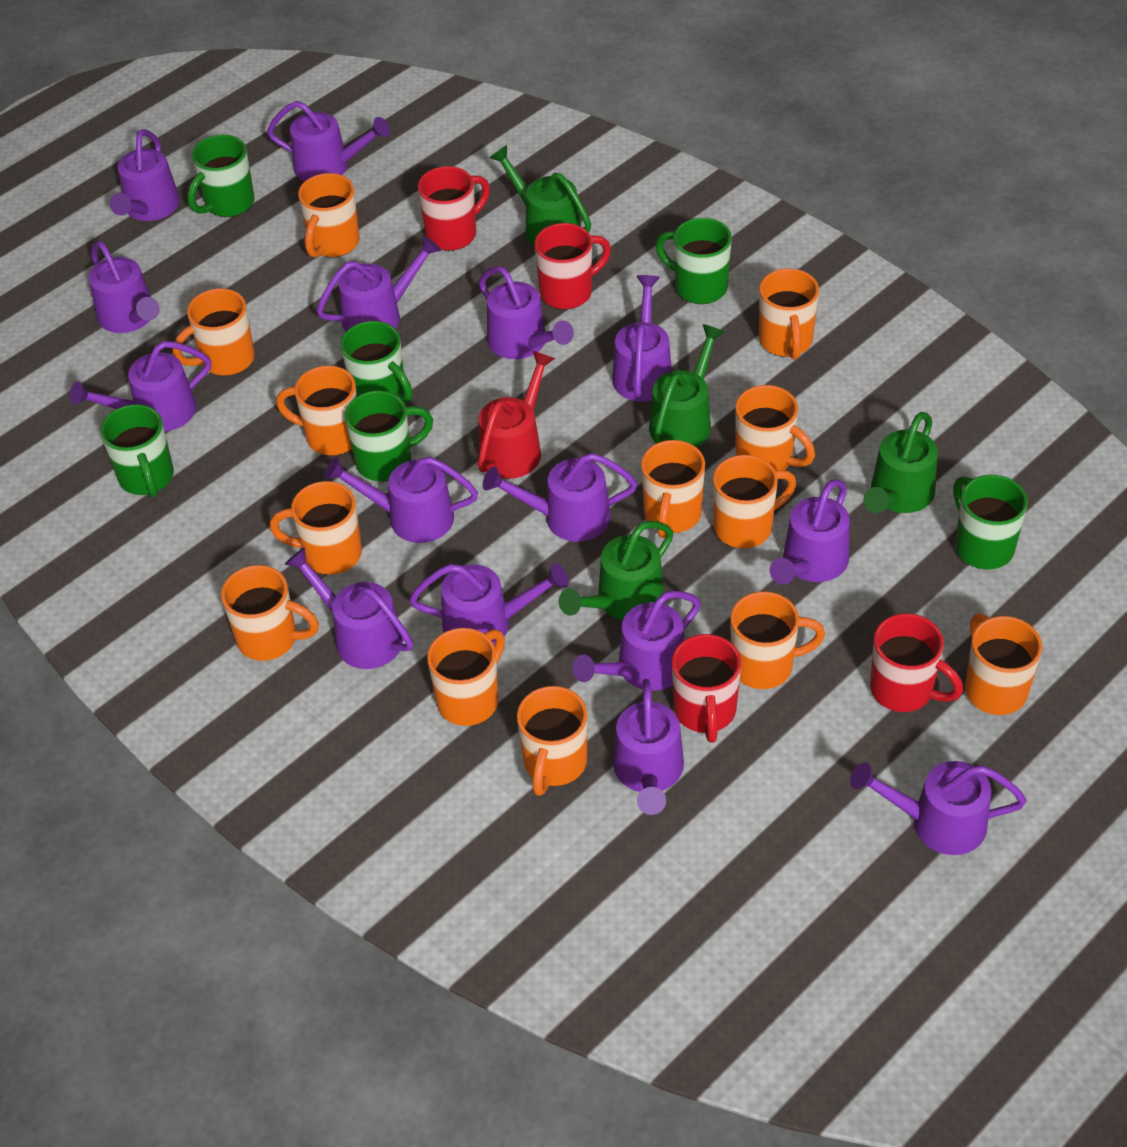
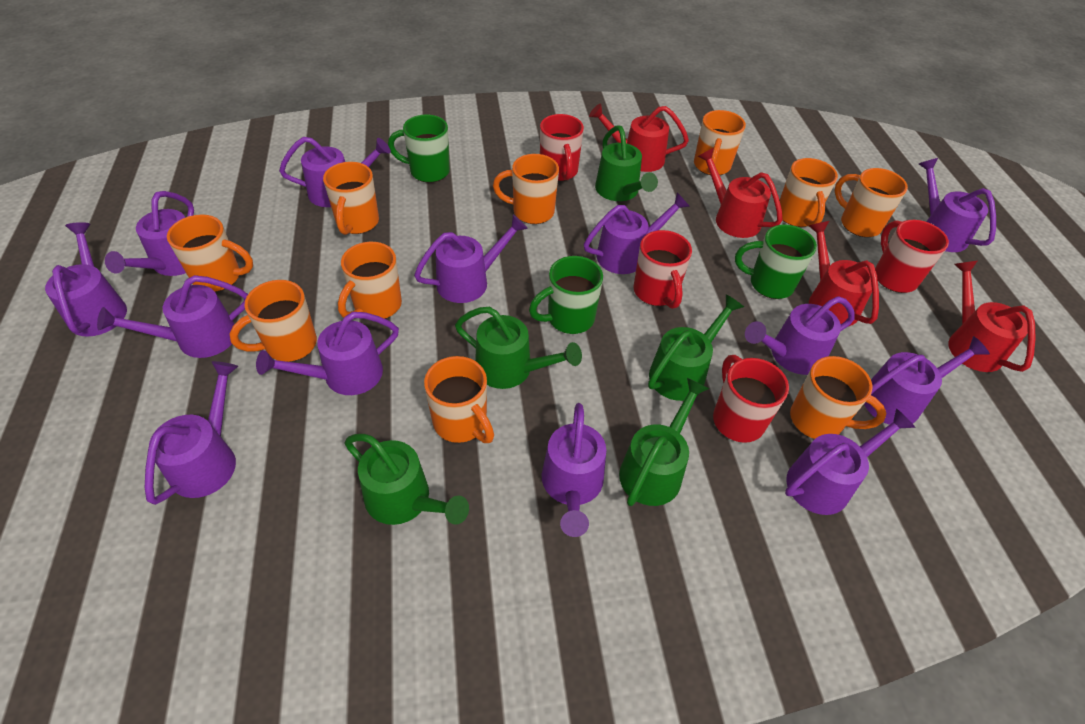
green mug: 6 -> 3
green watering can: 4 -> 5
orange mug: 13 -> 10
purple watering can: 15 -> 13
red watering can: 1 -> 4

